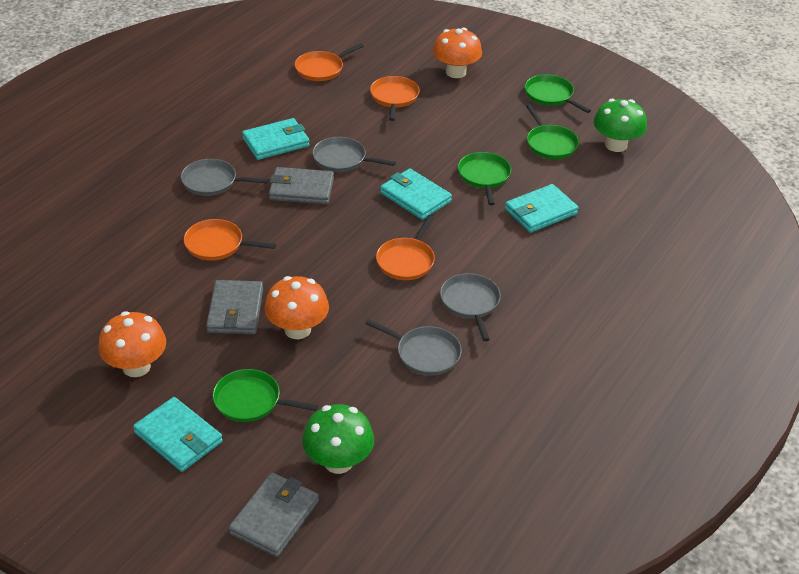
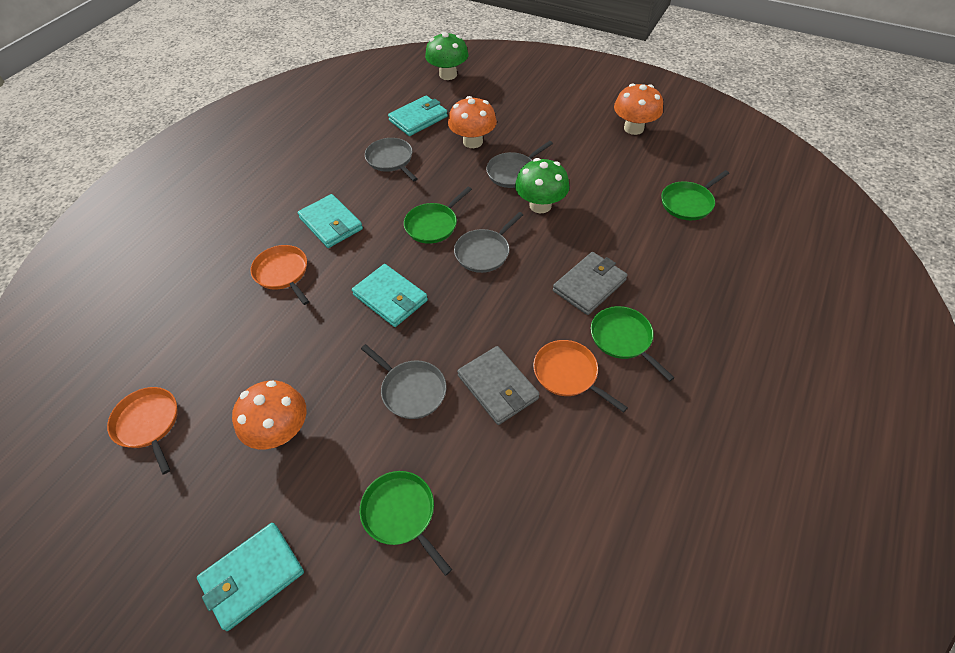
grey wallet: 3 -> 2
orange pan: 4 -> 3

